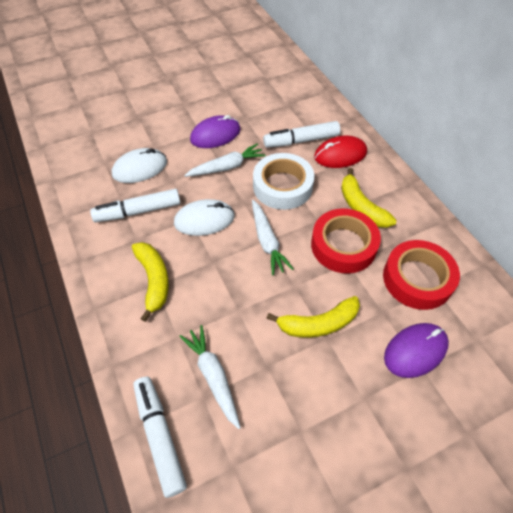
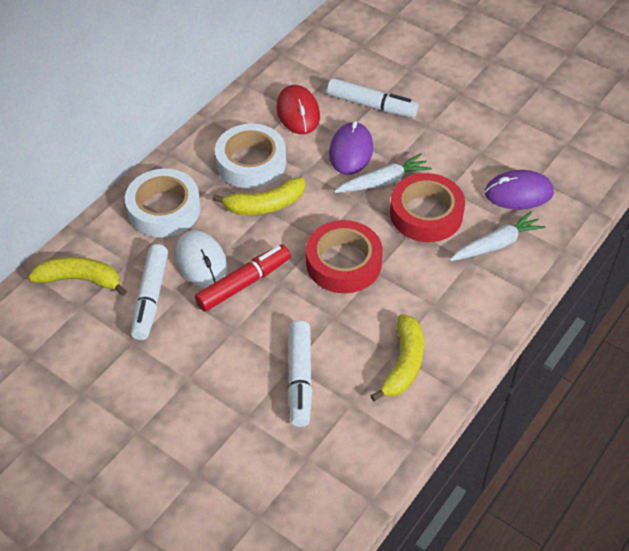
red marker: 0 -> 1
white carrot: 3 -> 2
white mouse: 2 -> 1
white tape: 1 -> 2

